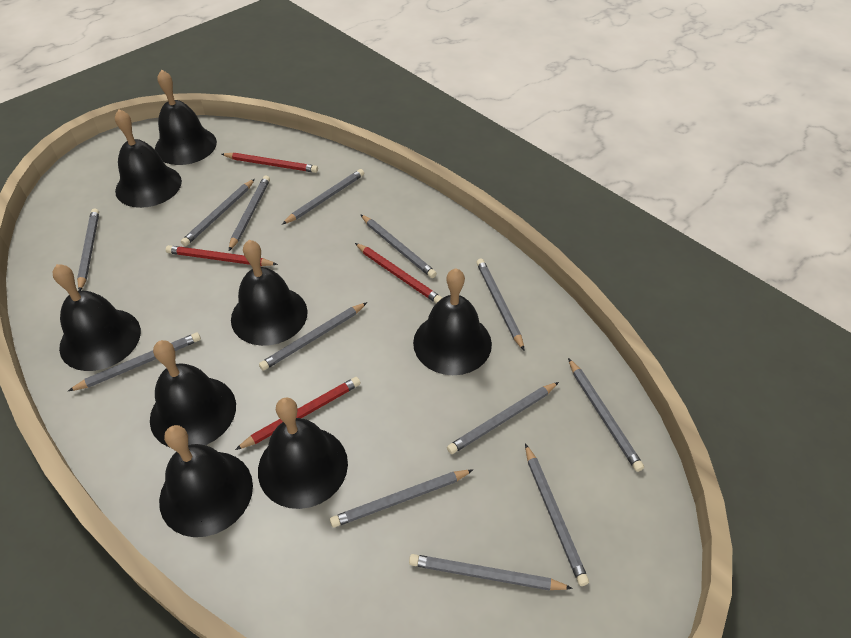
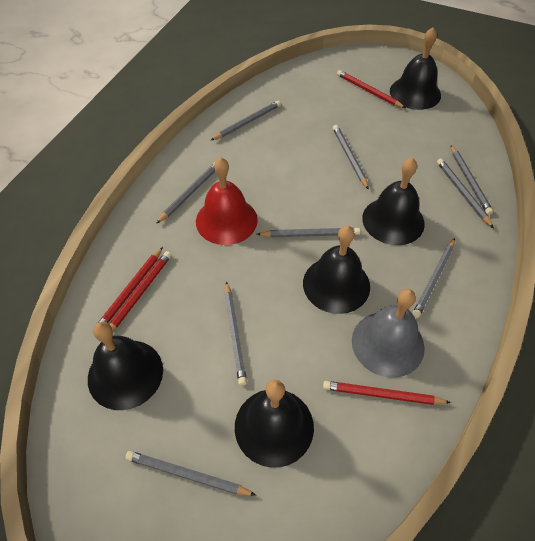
black bell: 8 -> 5
grey bell: 0 -> 1
grey pencil: 13 -> 9
red bell: 0 -> 1

